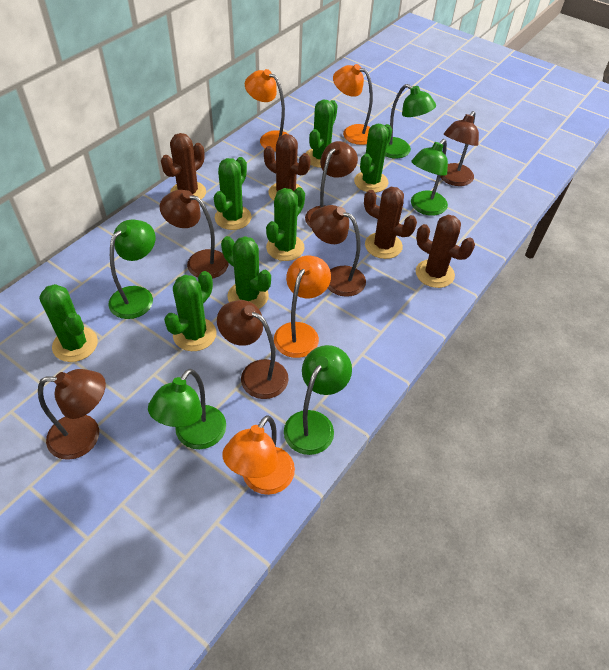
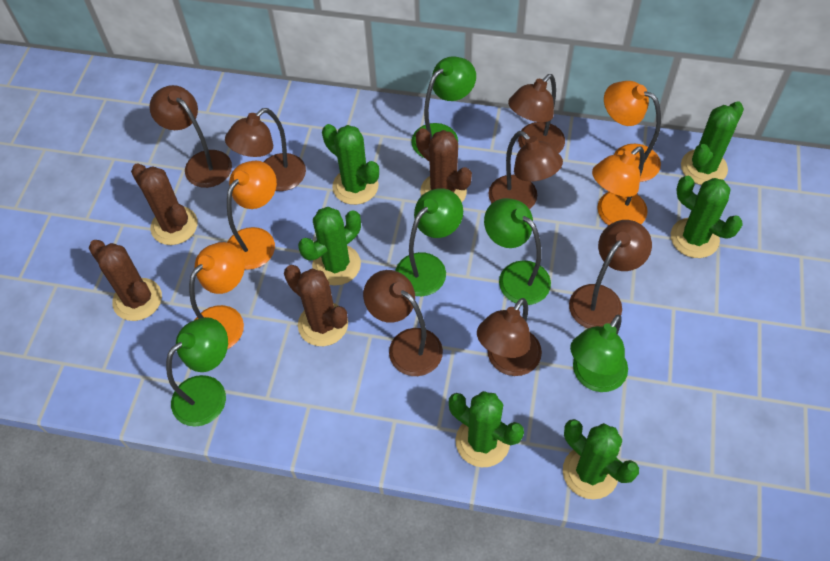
brown lamp: 6 -> 7
green cactus: 7 -> 6

